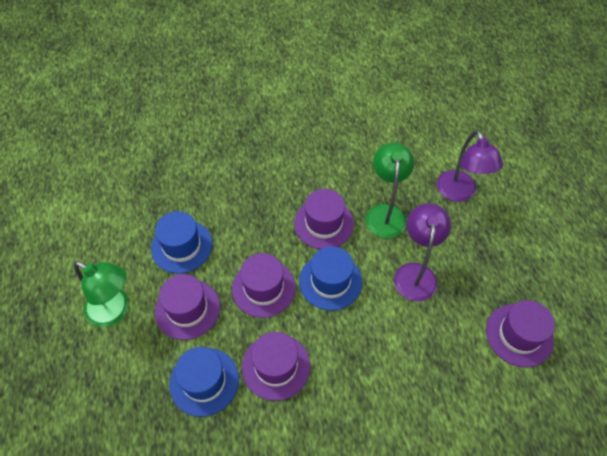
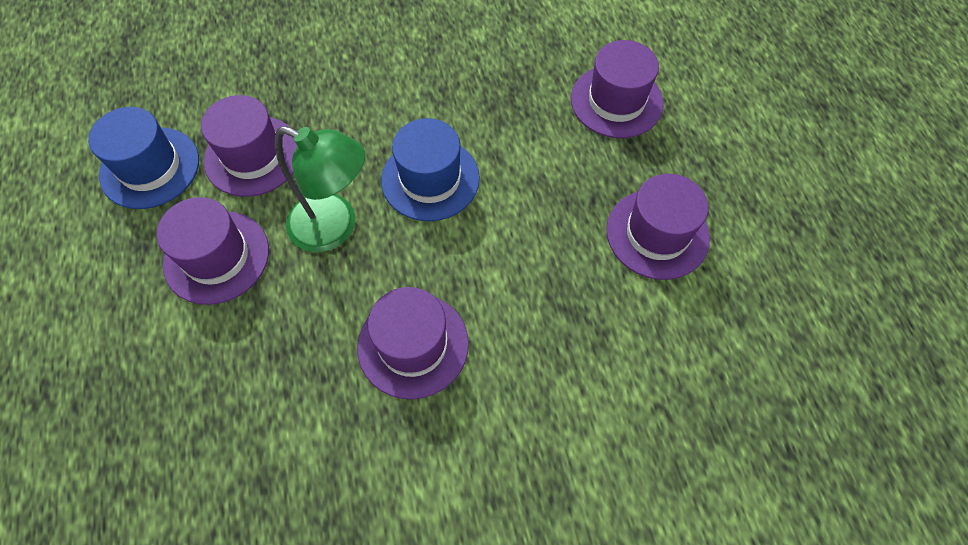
blue hat: 3 -> 2
green lamp: 2 -> 1
purple lamp: 2 -> 0

